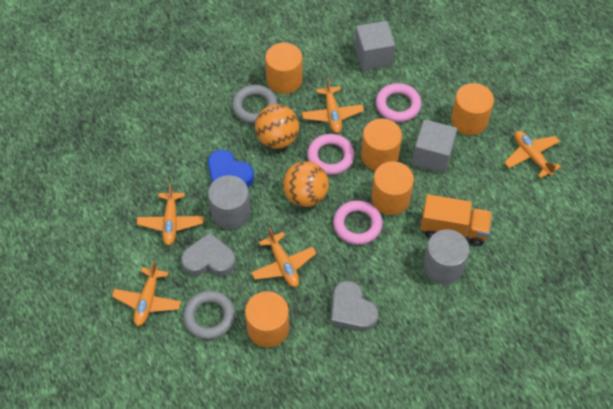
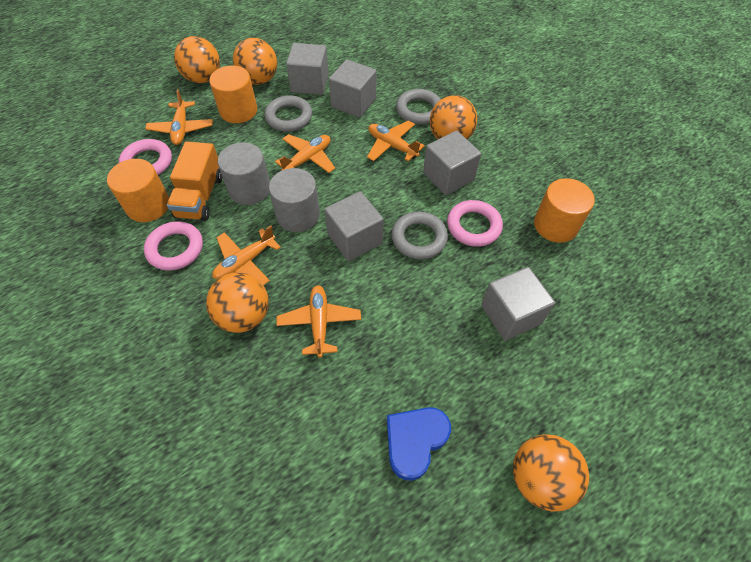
grey cube: 2 -> 5
grey heart: 2 -> 0
grey ring: 2 -> 3
orange ball: 2 -> 5
orange cylinder: 5 -> 3

